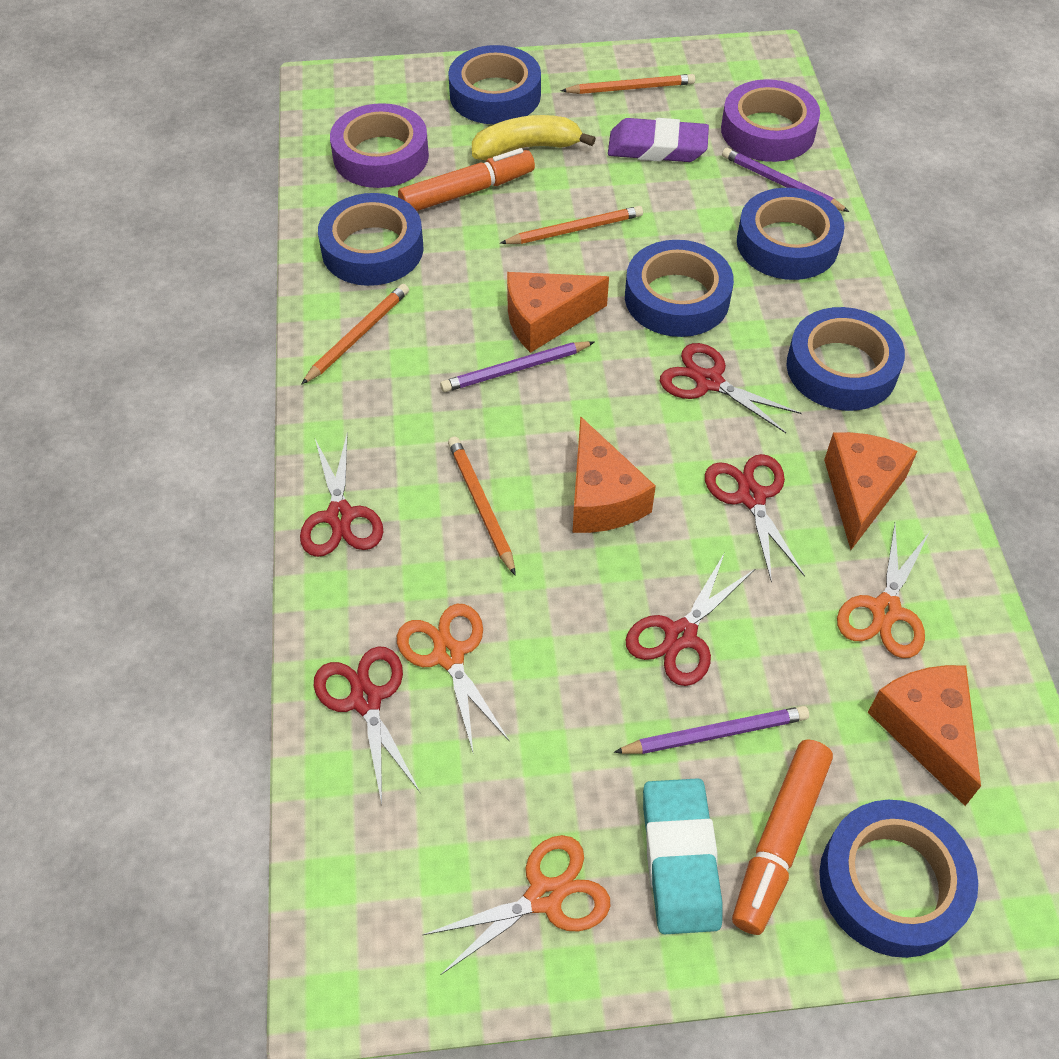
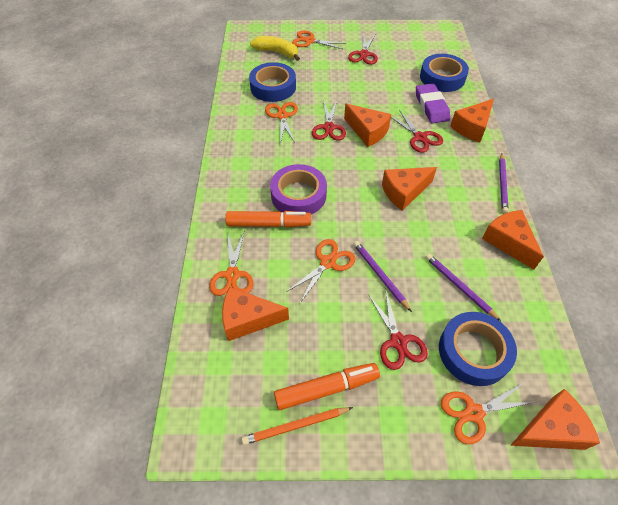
blue tape: 6 -> 3
orange cheese: 4 -> 6
orange pencil: 4 -> 1
orange scissors: 3 -> 5
purple tape: 2 -> 1
red scissors: 5 -> 4
turquoise eraser: 1 -> 0

